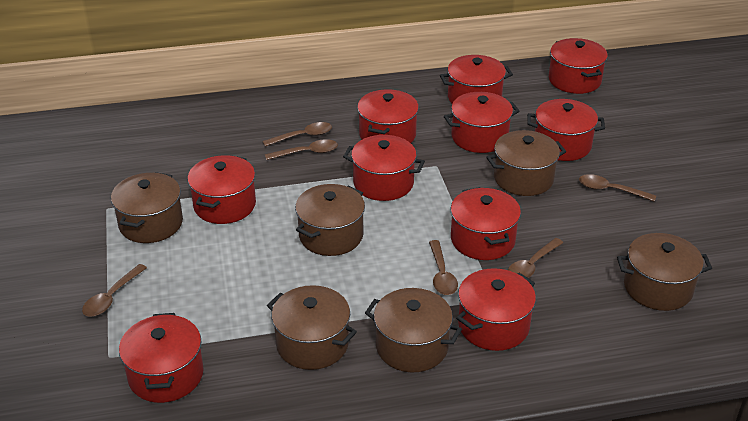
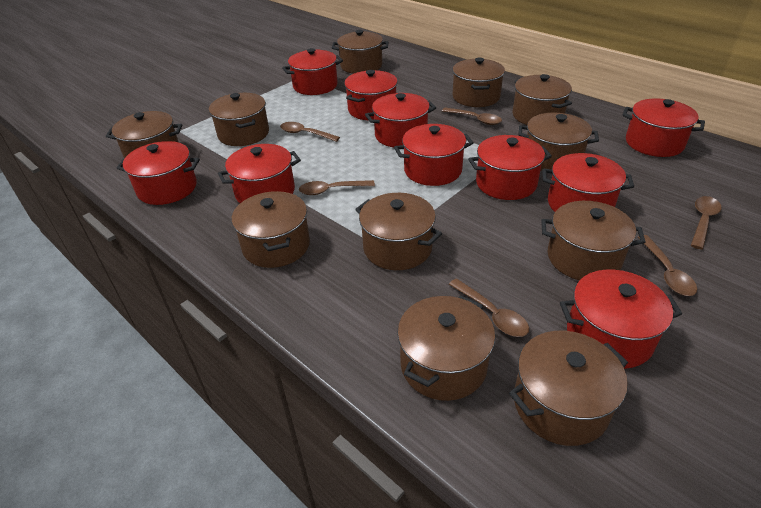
brown pot: 6 -> 11

